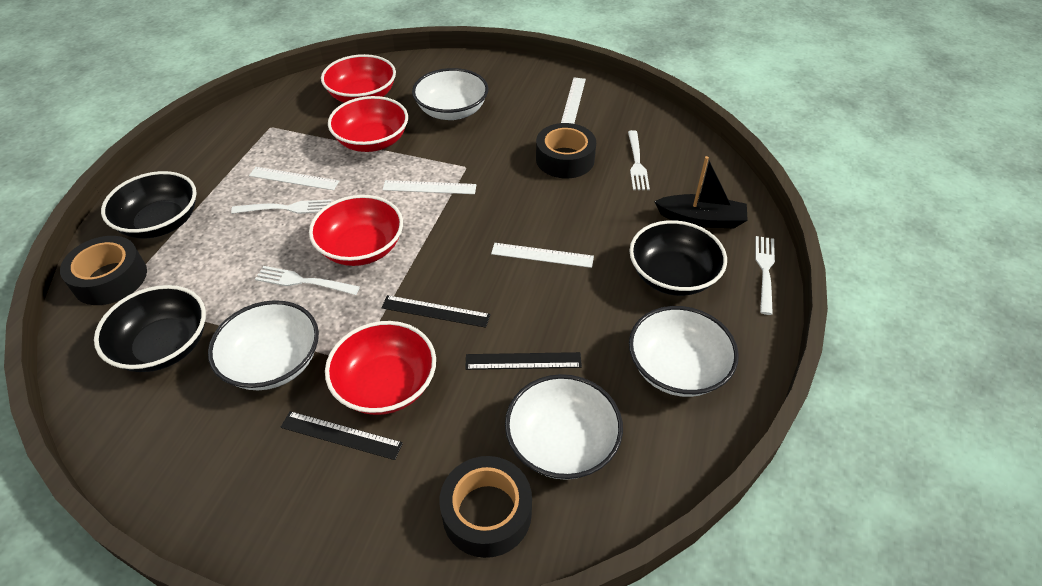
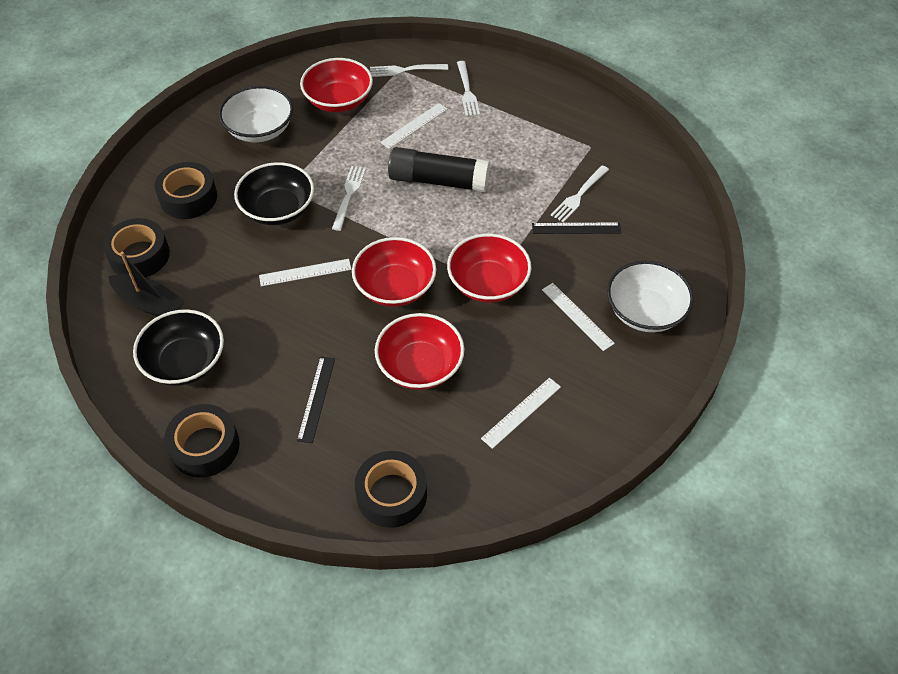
black bowl: 3 -> 2
black glue stick: 0 -> 1
black ruler: 3 -> 2
black tape: 3 -> 4
white bowl: 4 -> 2

